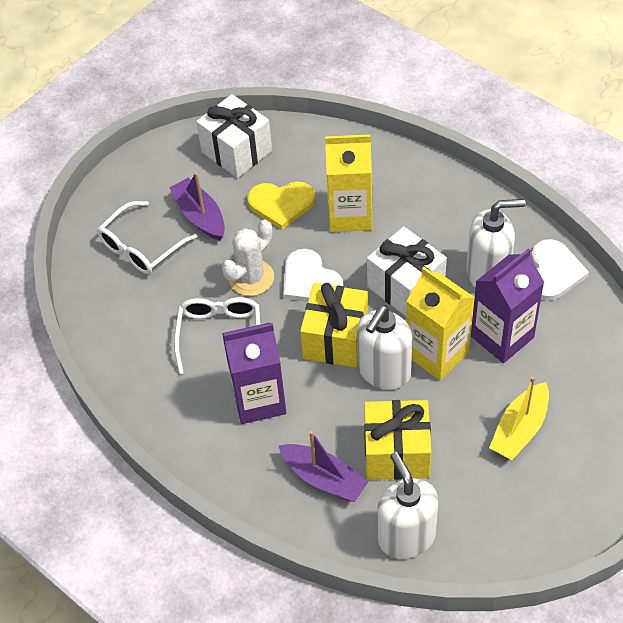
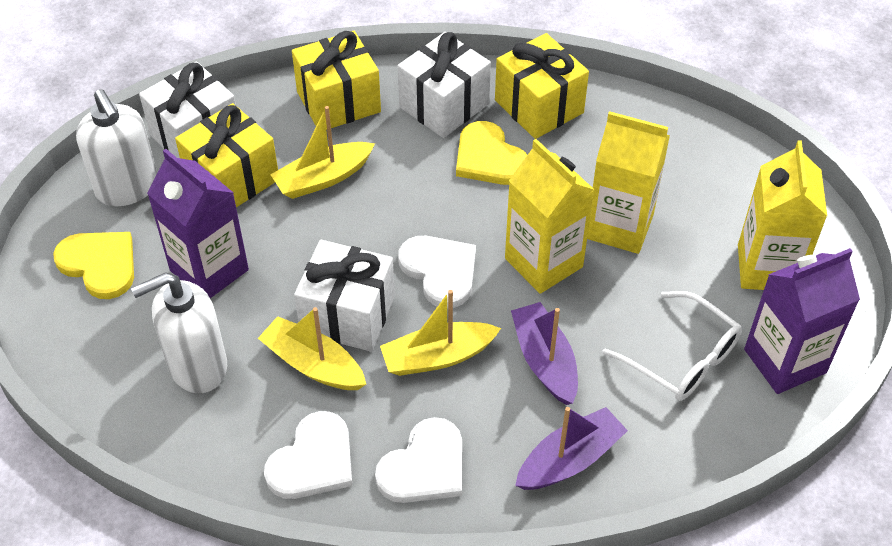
white cactus: 1 -> 0
white gift: 2 -> 3
white glasses: 2 -> 1
white heart: 2 -> 3
white soap dispenser: 3 -> 2
yellow boat: 1 -> 3
yellow carton: 2 -> 3
yellow gift: 2 -> 3
yellow heart: 1 -> 2

